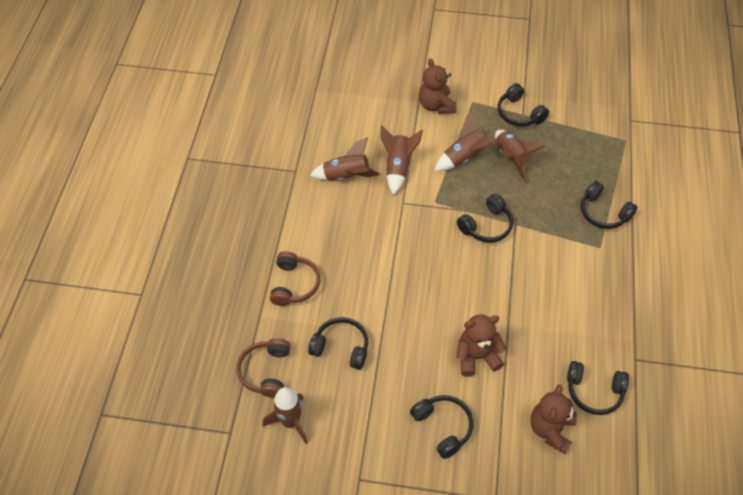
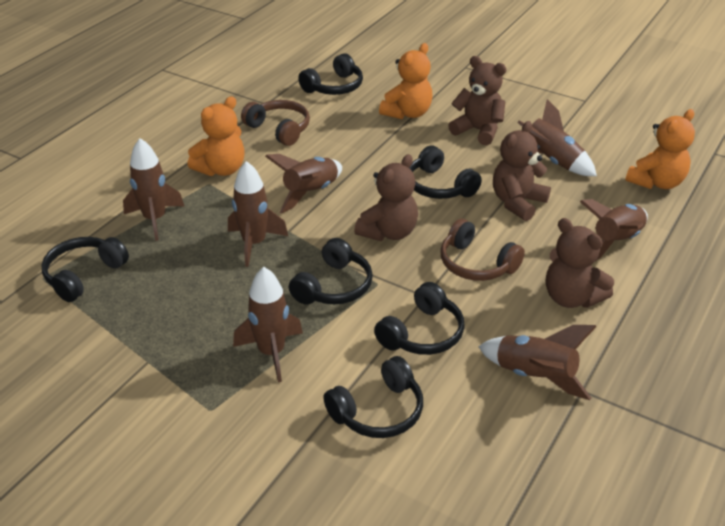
brown rocket: 5 -> 7
brown teddy bear: 3 -> 4
orange teddy bear: 0 -> 3

